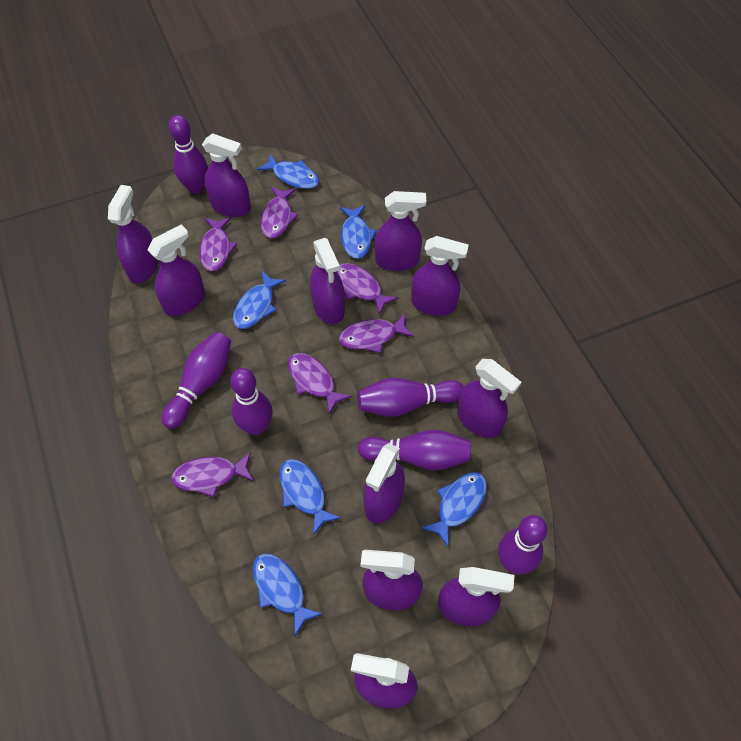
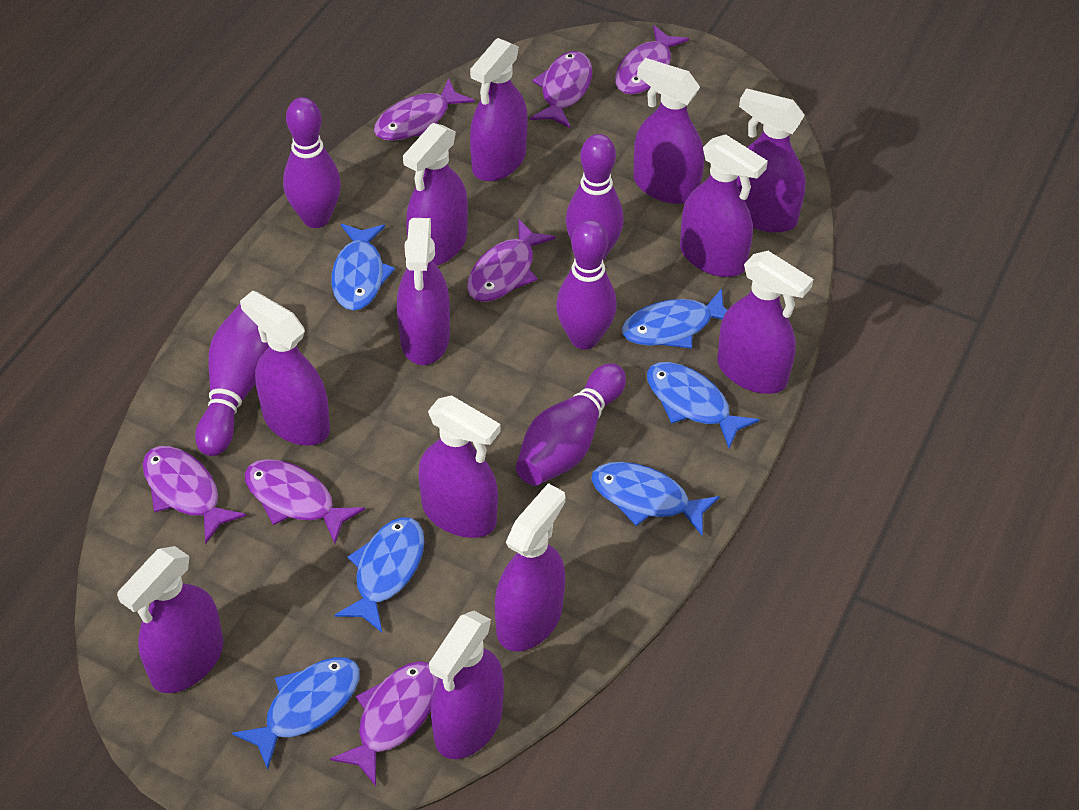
purple bowling pin: 6 -> 5
purple fish: 6 -> 7
purple spray bottle: 11 -> 12

